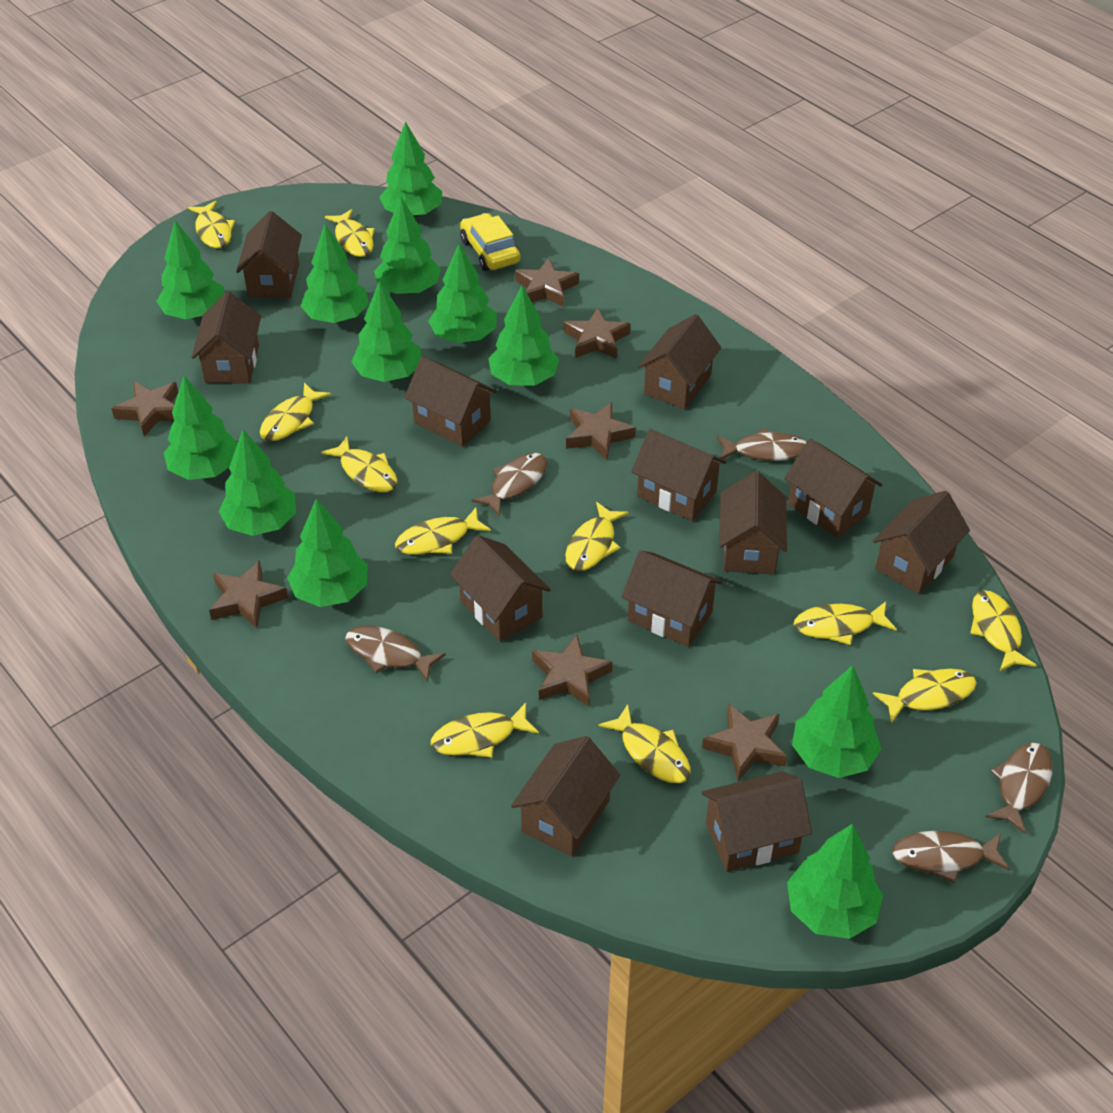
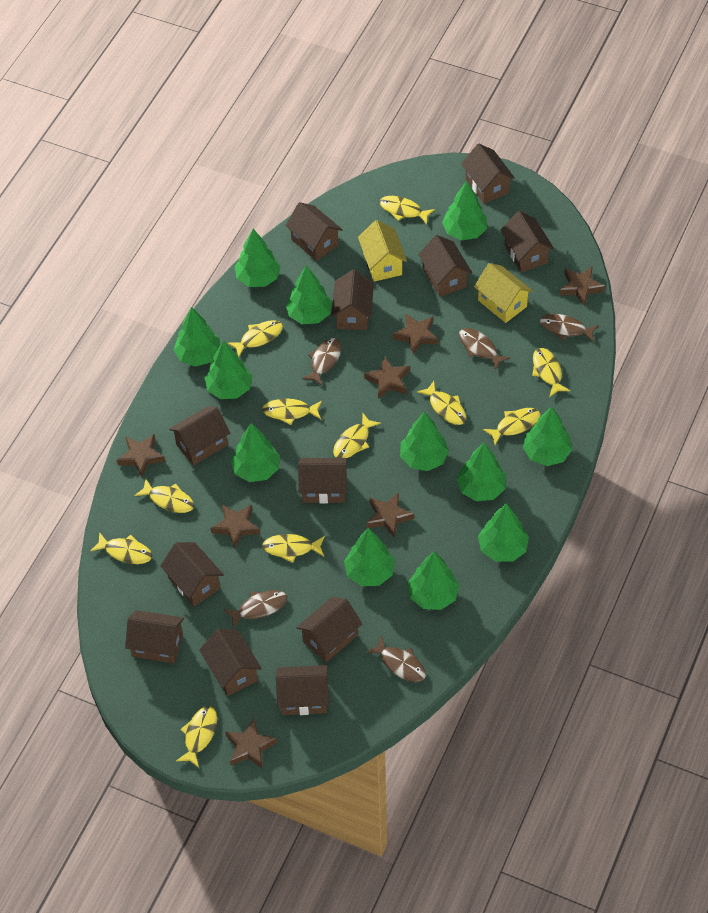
yellow car: 1 -> 0
yellow house: 0 -> 2

